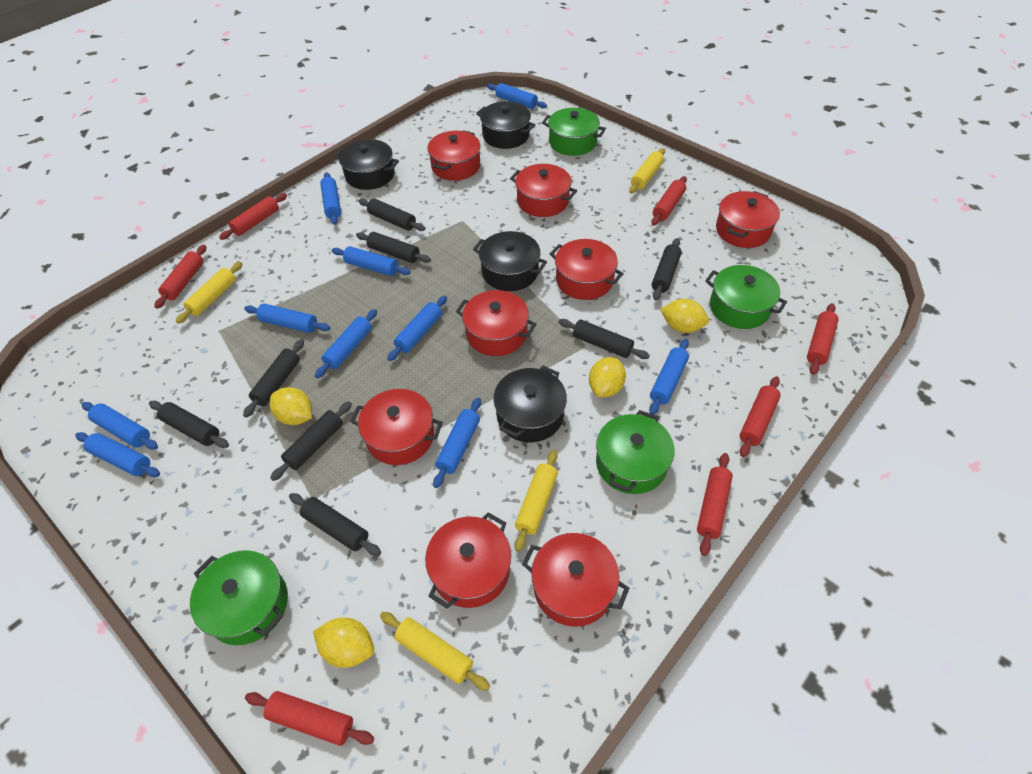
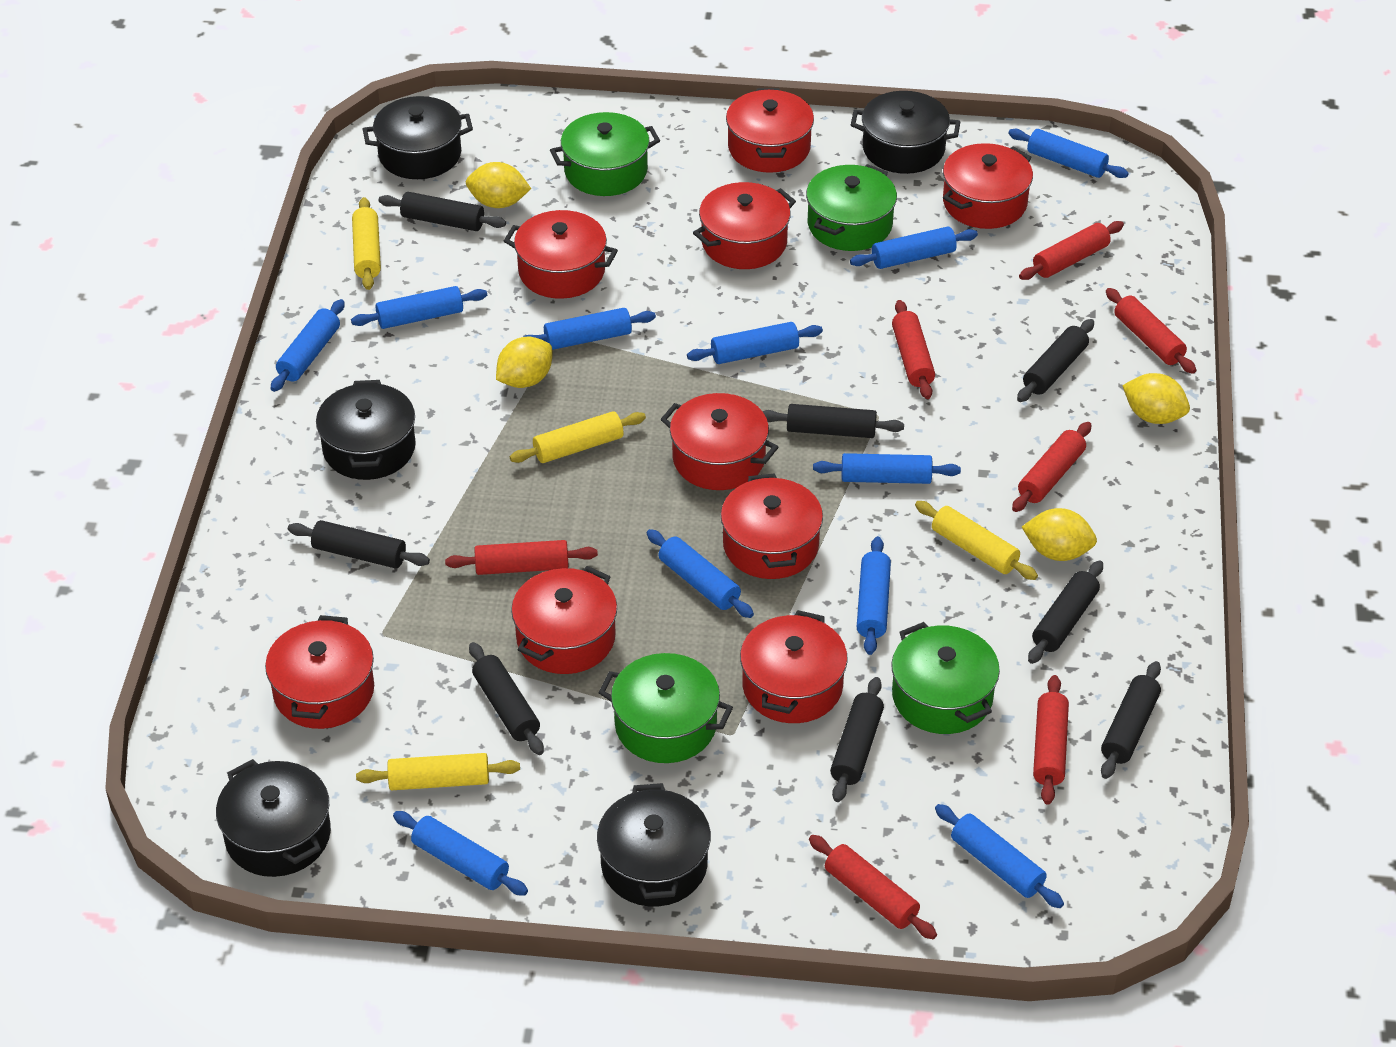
black pot: 4 -> 5
blue rolling pin: 10 -> 11
red pot: 8 -> 9

